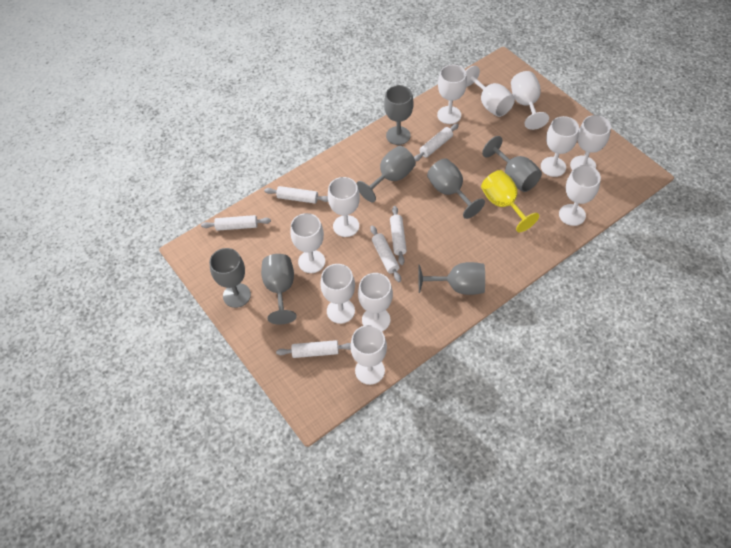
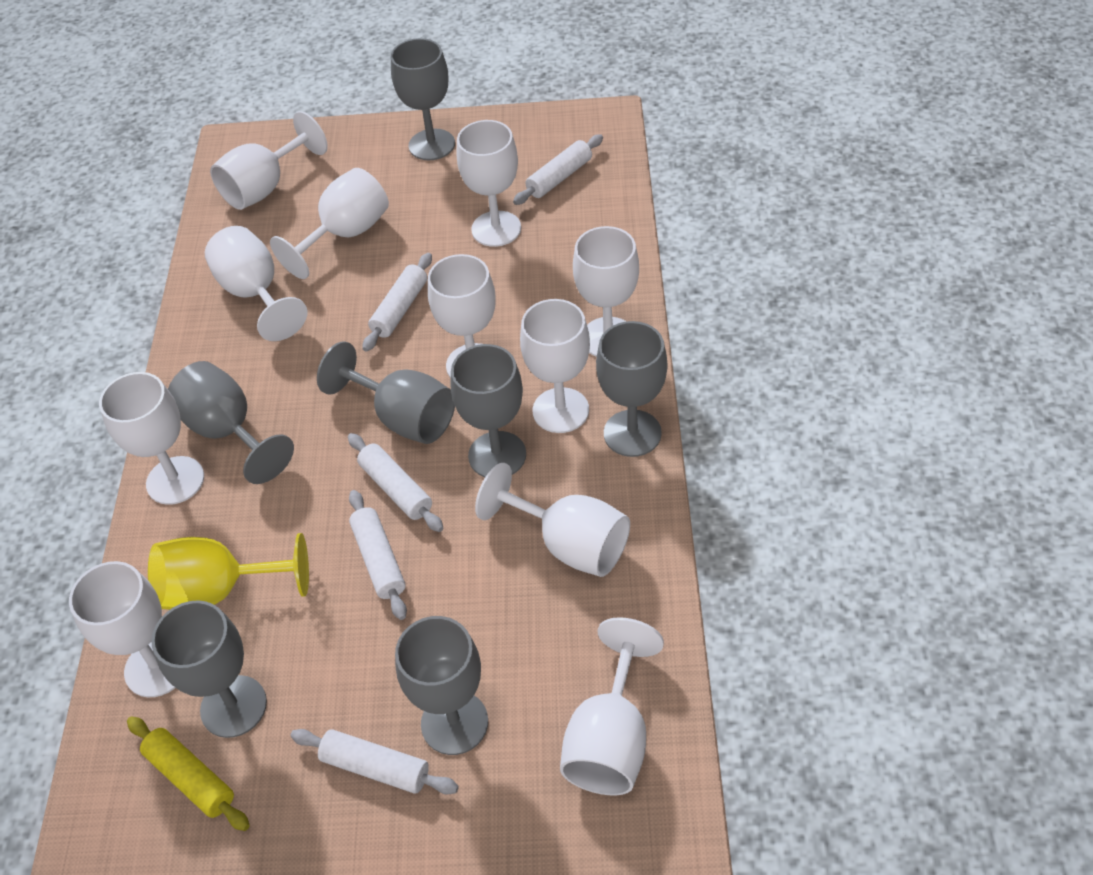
white rolling pin: 6 -> 5
yellow rolling pin: 0 -> 1

